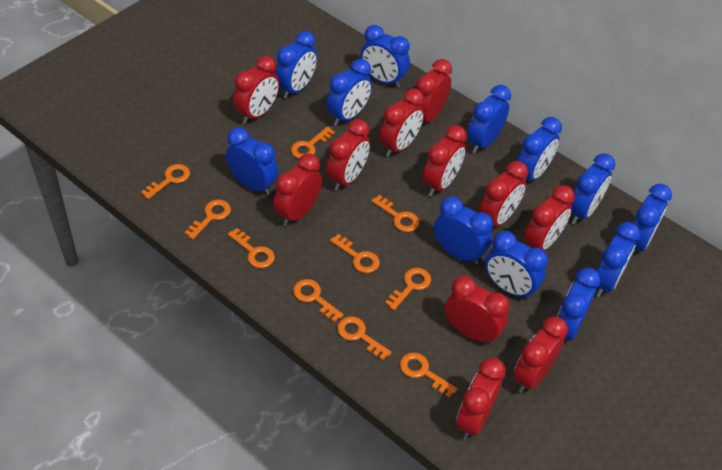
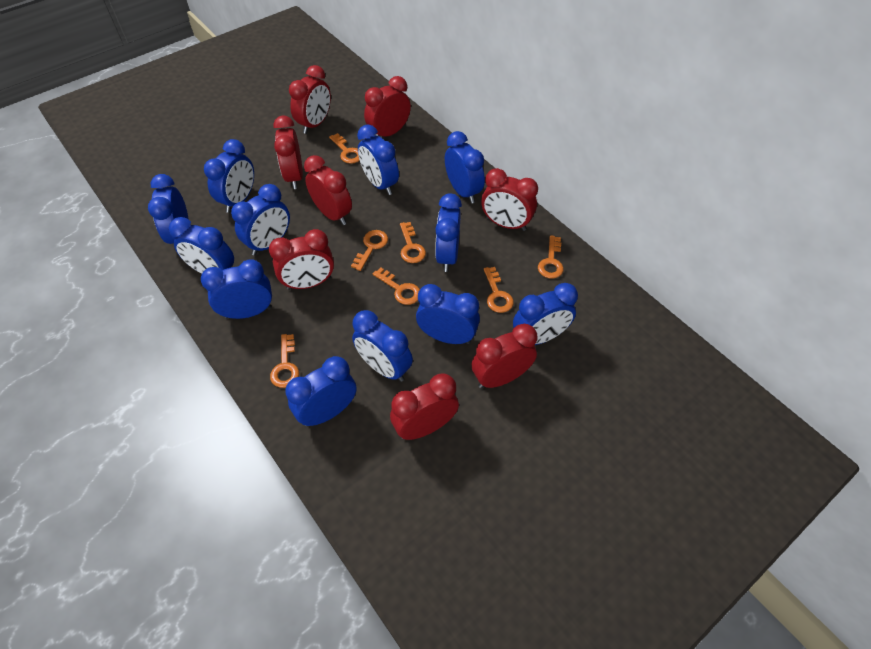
orange key: 10 -> 7
red clock: 11 -> 8

